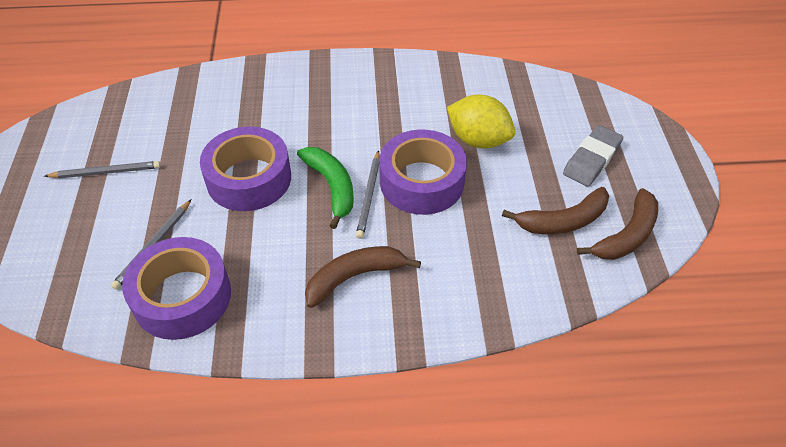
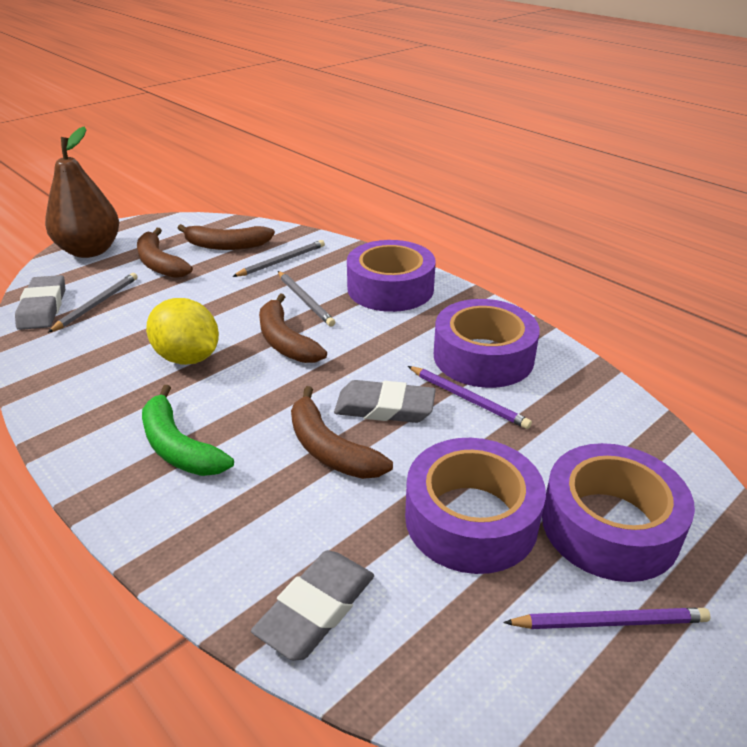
brown banana: 3 -> 4
brown pear: 0 -> 1
grey eraser: 1 -> 3
purple pencil: 0 -> 2
purple tape: 3 -> 4

